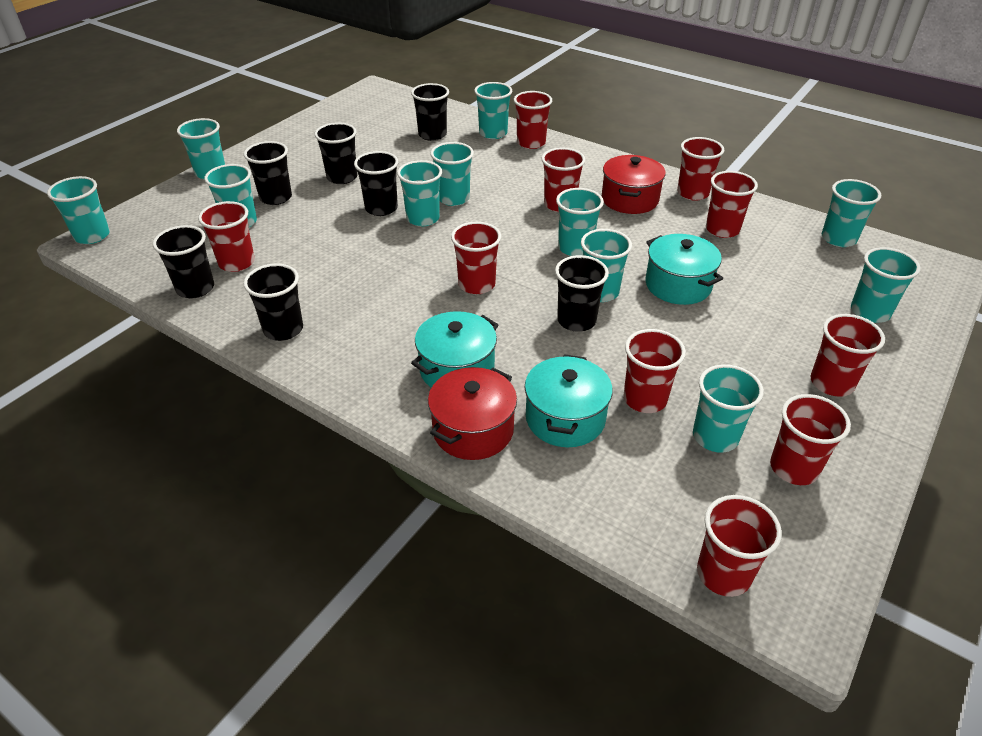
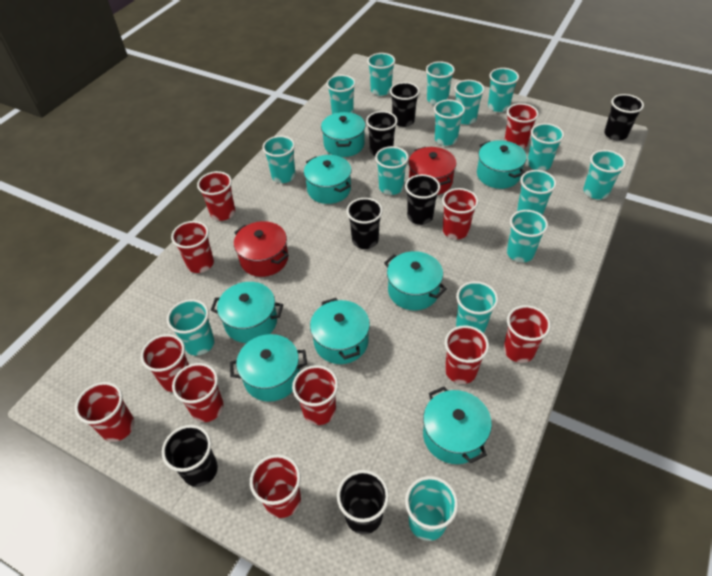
red cup: 10 -> 11
turquoise cup: 11 -> 15
turquoise pot: 3 -> 8

